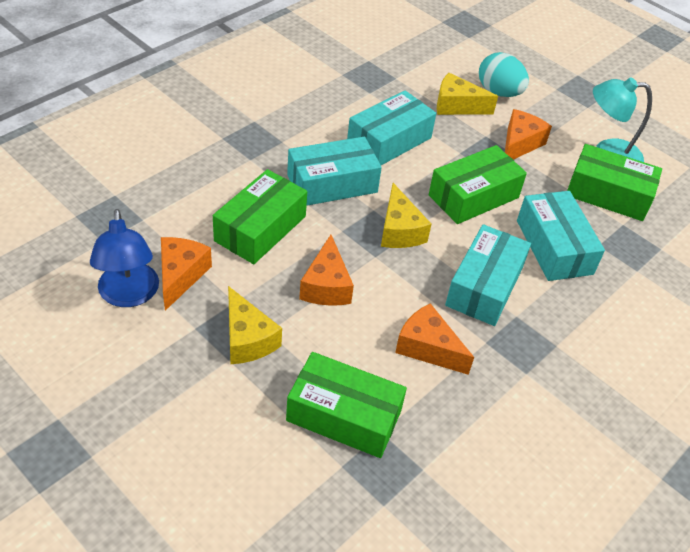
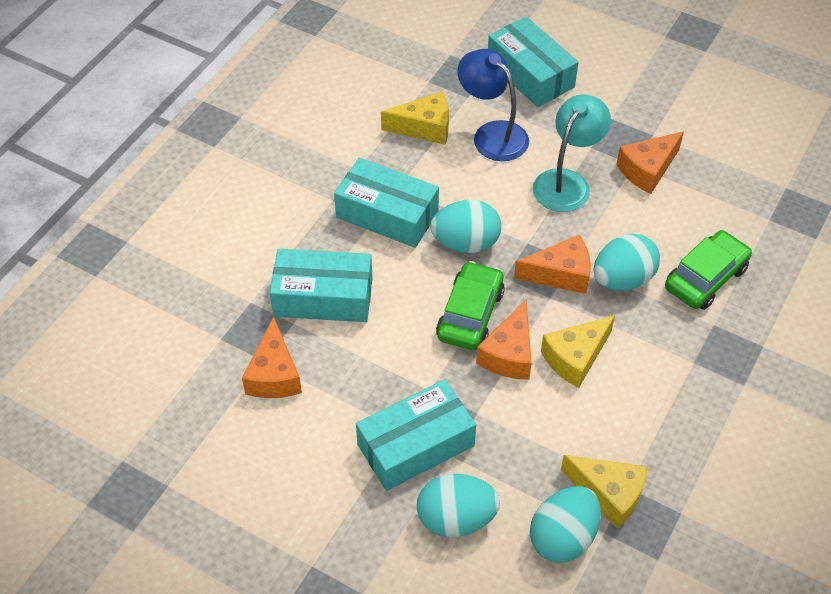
green box: 4 -> 0
green car: 0 -> 2
turquoise egg: 1 -> 4

